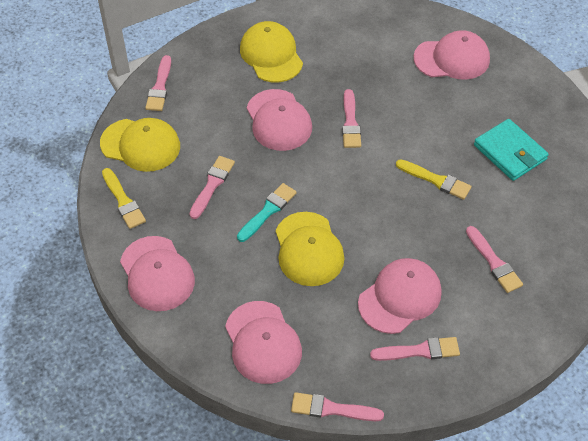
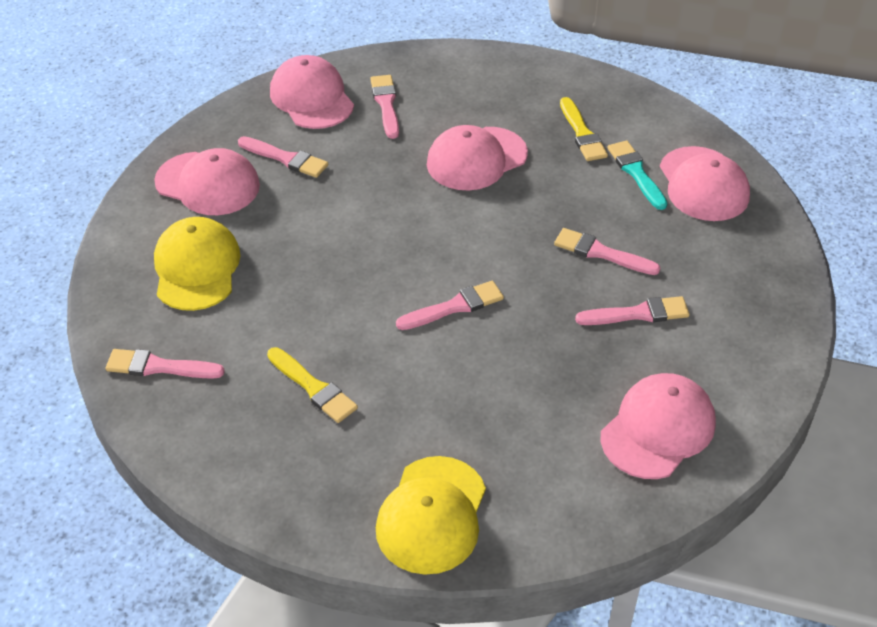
turquoise wallet: 1 -> 0
yellow cap: 3 -> 2

